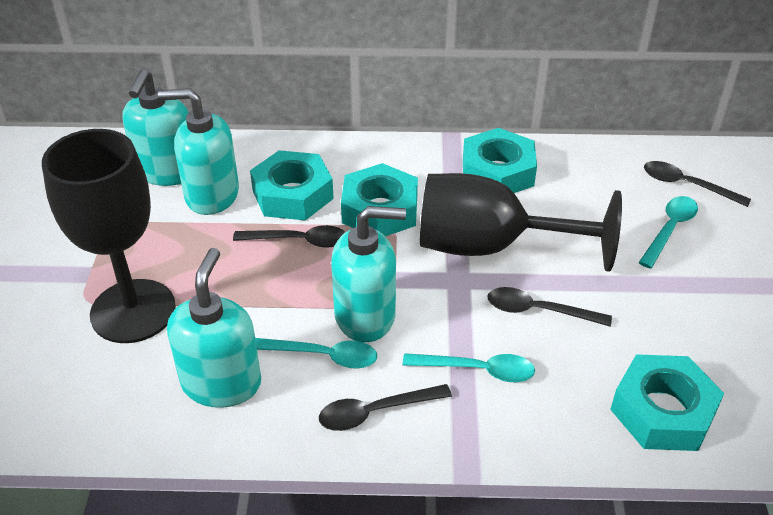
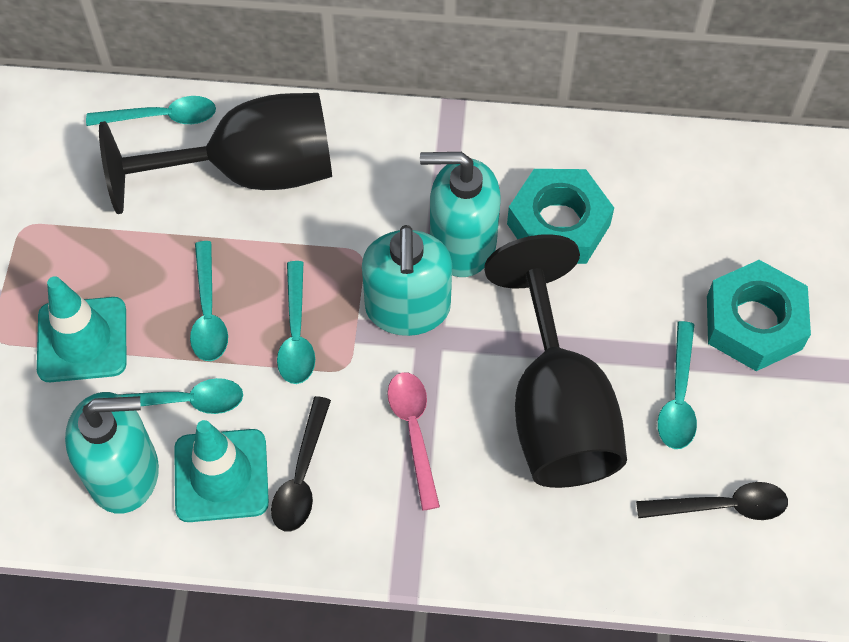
black spoon: 4 -> 2
pink spoon: 0 -> 1
turquoise nut: 4 -> 2
turquoise soap dispenser: 4 -> 3
turquoise spoon: 3 -> 5
turquoise traffic cone: 0 -> 2

